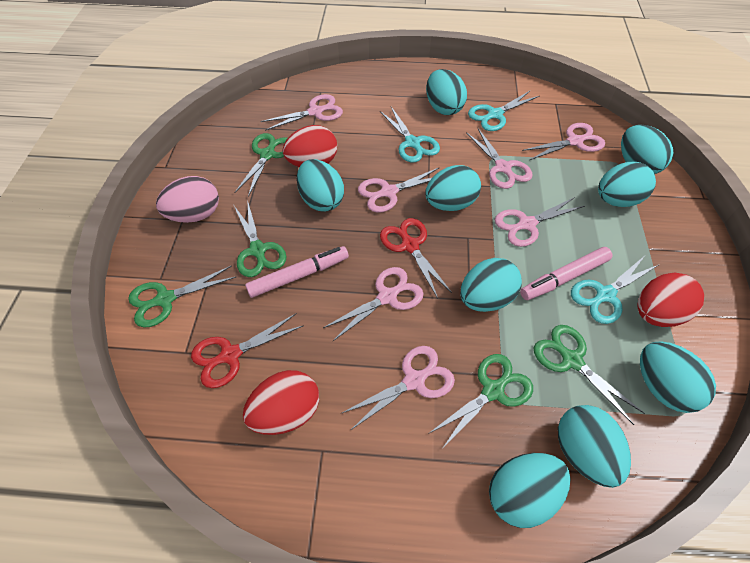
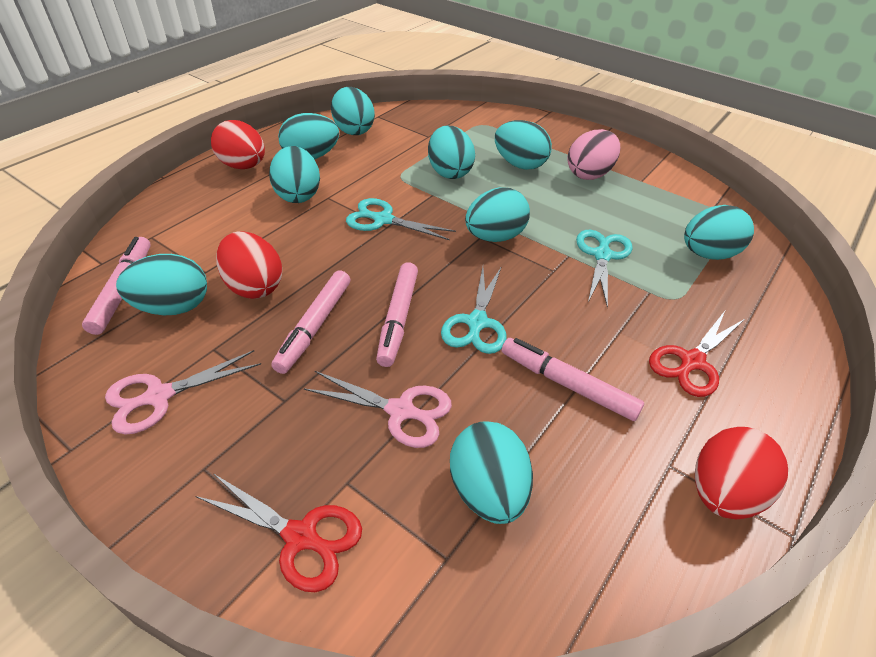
green scissors: 5 -> 0
pink marker: 2 -> 4
pink scissors: 7 -> 2

